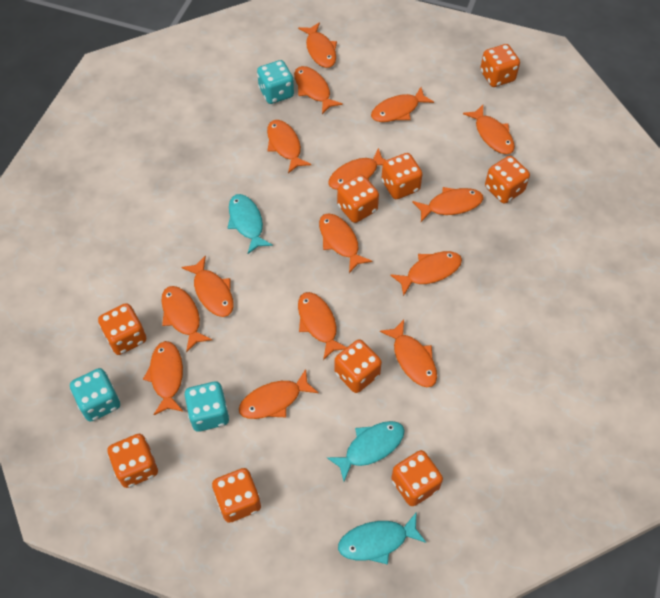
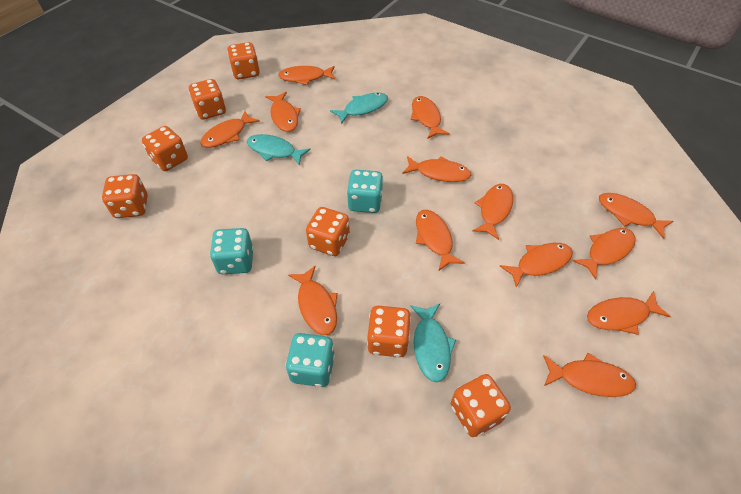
orange dice: 9 -> 7
orange fish: 15 -> 13

